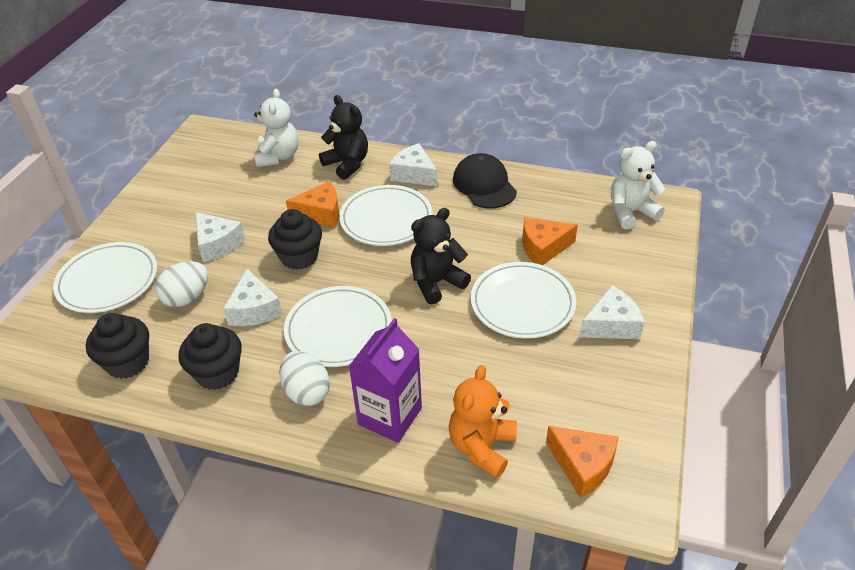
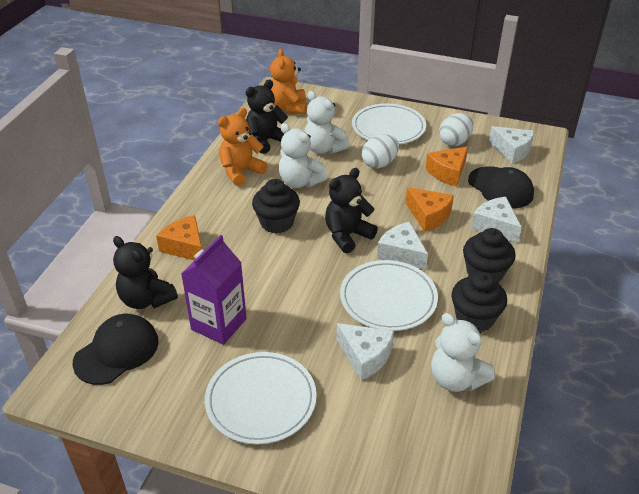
black cap: 1 -> 2
black teddy bear: 2 -> 3
orange teddy bear: 1 -> 2
white plate: 4 -> 3
white teddy bear: 2 -> 3

